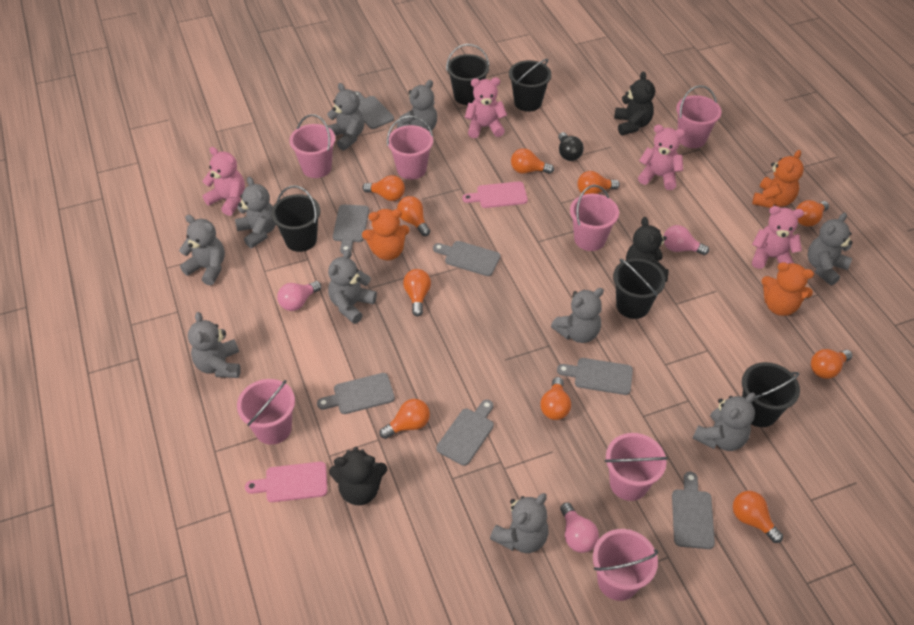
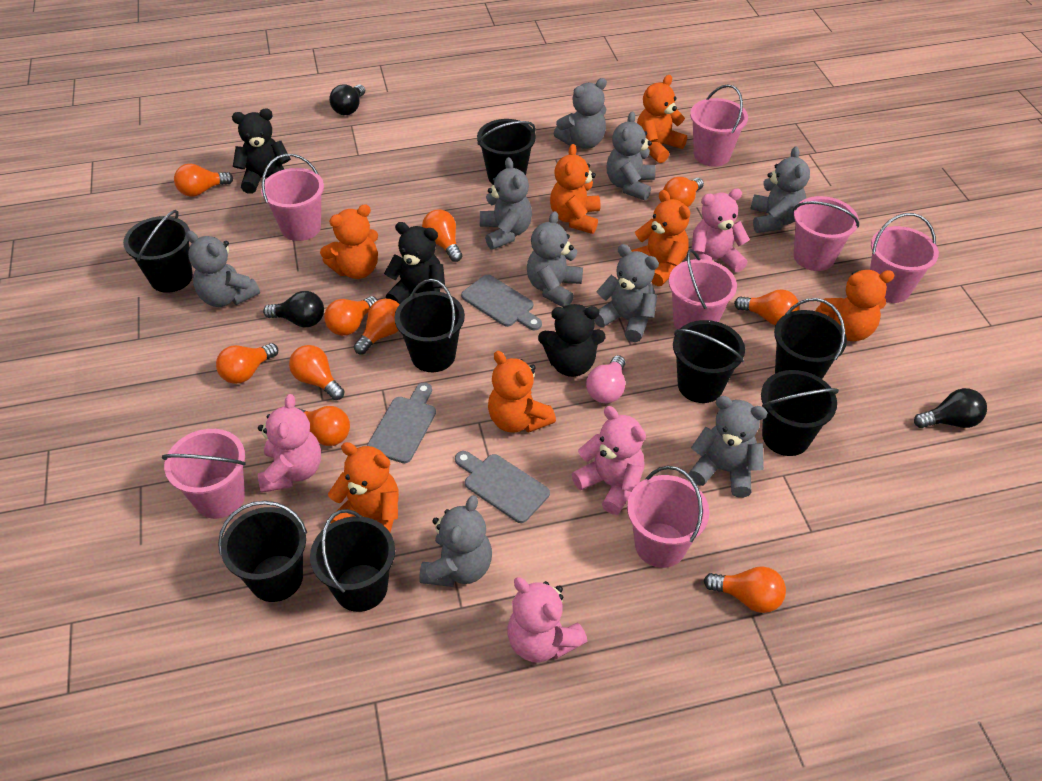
black bucket: 5 -> 8
black light bulb: 1 -> 3
grey cutting board: 7 -> 3
grey teddy bear: 10 -> 9
orange teddy bear: 3 -> 7
pink cutting board: 2 -> 0
pink light bulb: 3 -> 1

